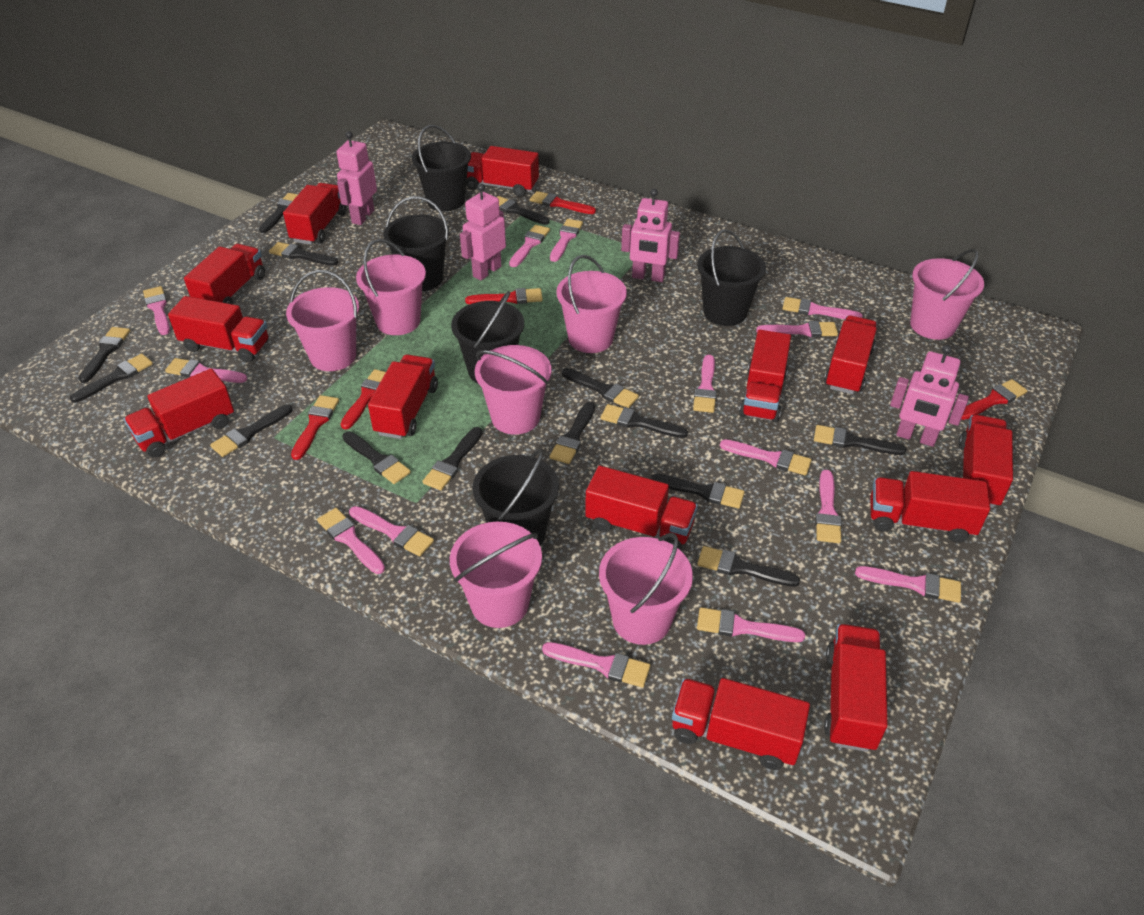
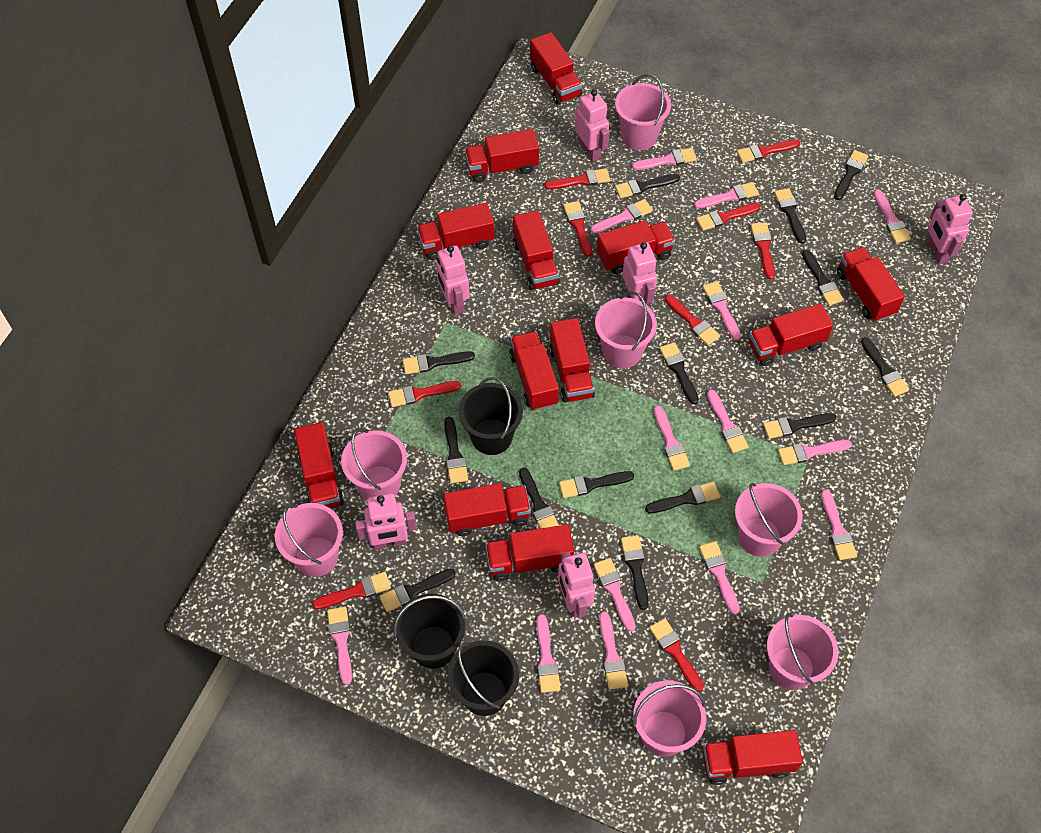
black bucket: 5 -> 3
pink robot: 4 -> 6
red brush: 5 -> 9

